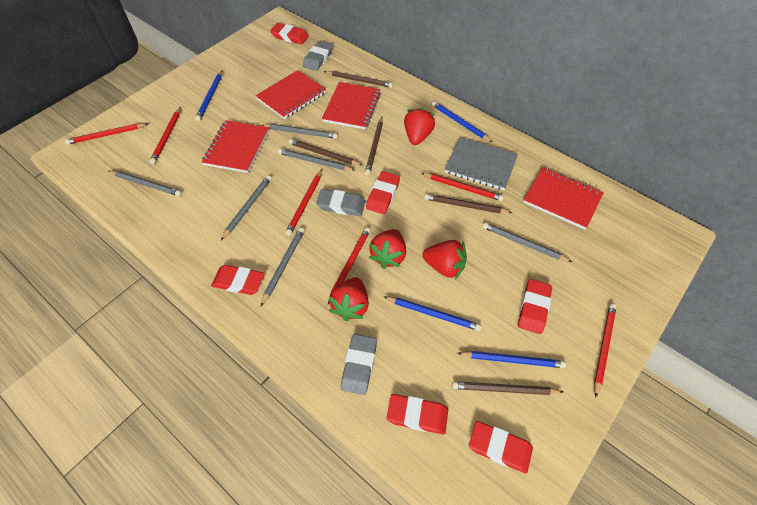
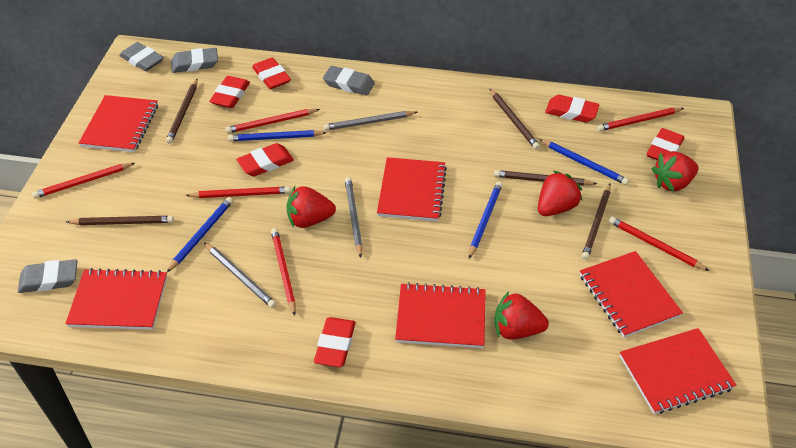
grey eraser: 3 -> 4
grey notebook: 1 -> 0
grey pencil: 6 -> 3
red notebook: 4 -> 6

